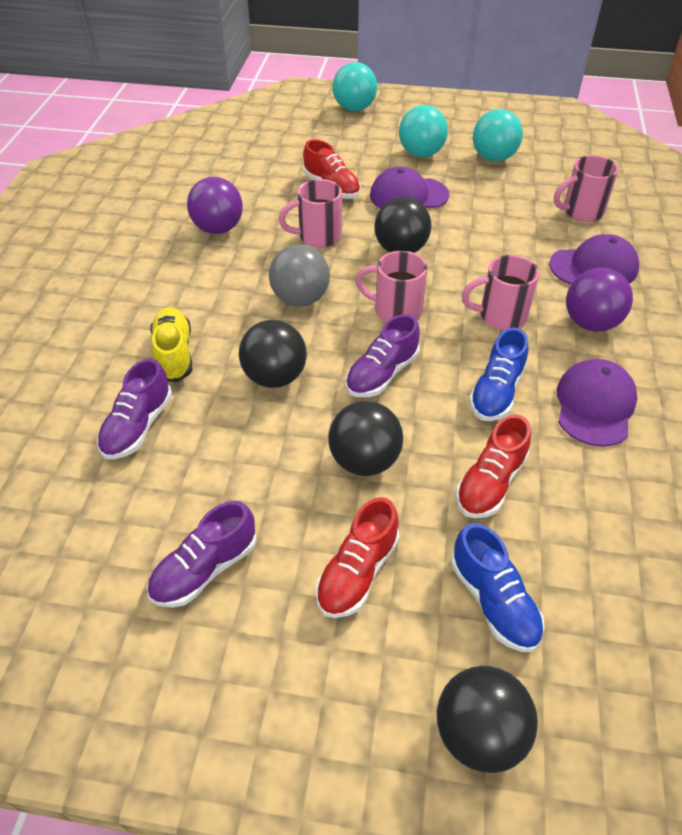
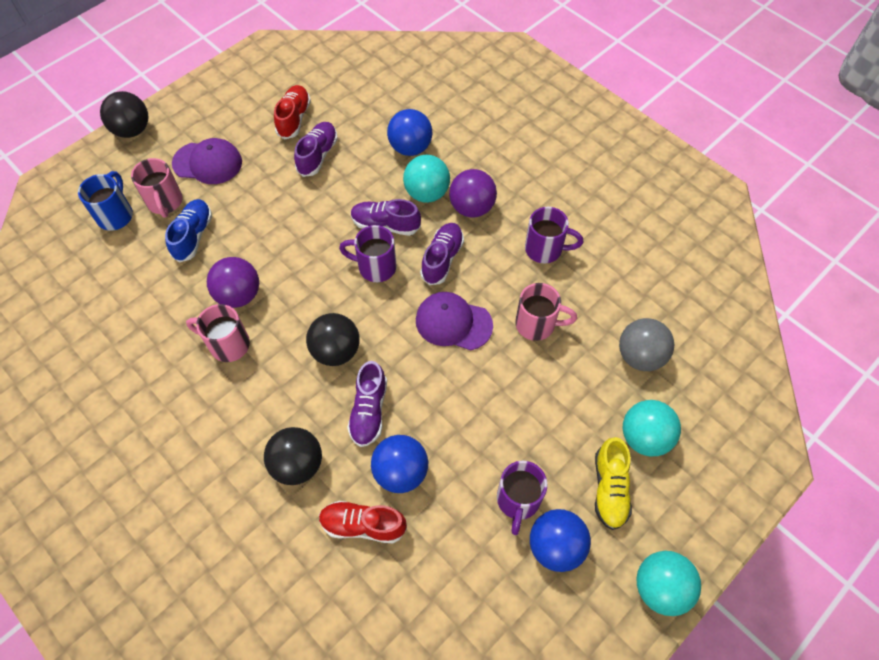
black ball: 4 -> 3
blue ball: 0 -> 3
blue mug: 0 -> 1
blue shoe: 2 -> 1
pink mug: 4 -> 3
purple cap: 3 -> 2
purple mug: 0 -> 3
purple shoe: 3 -> 4
red shoe: 3 -> 2

